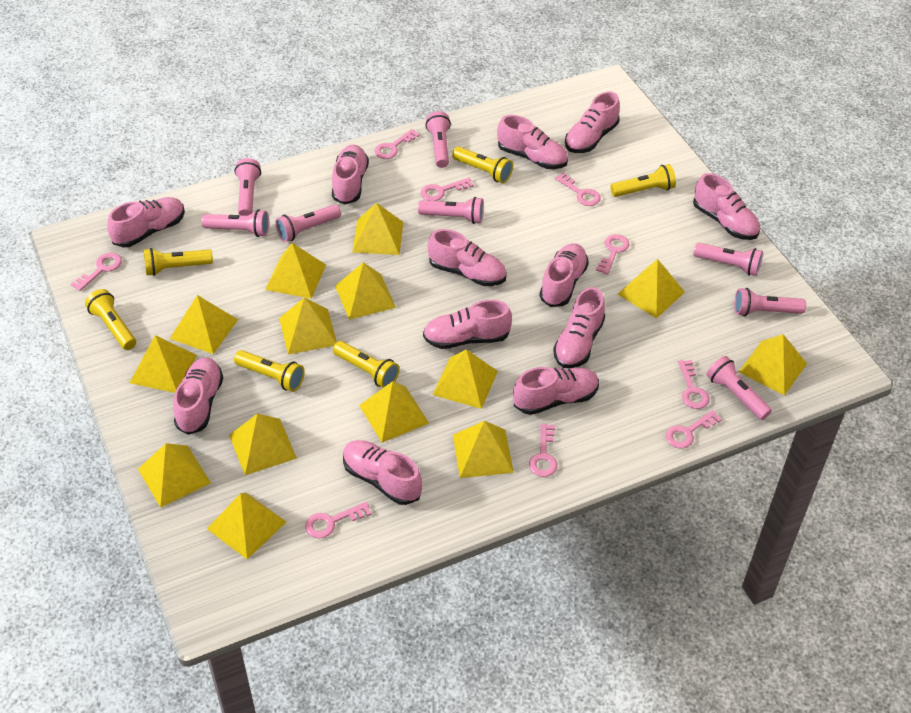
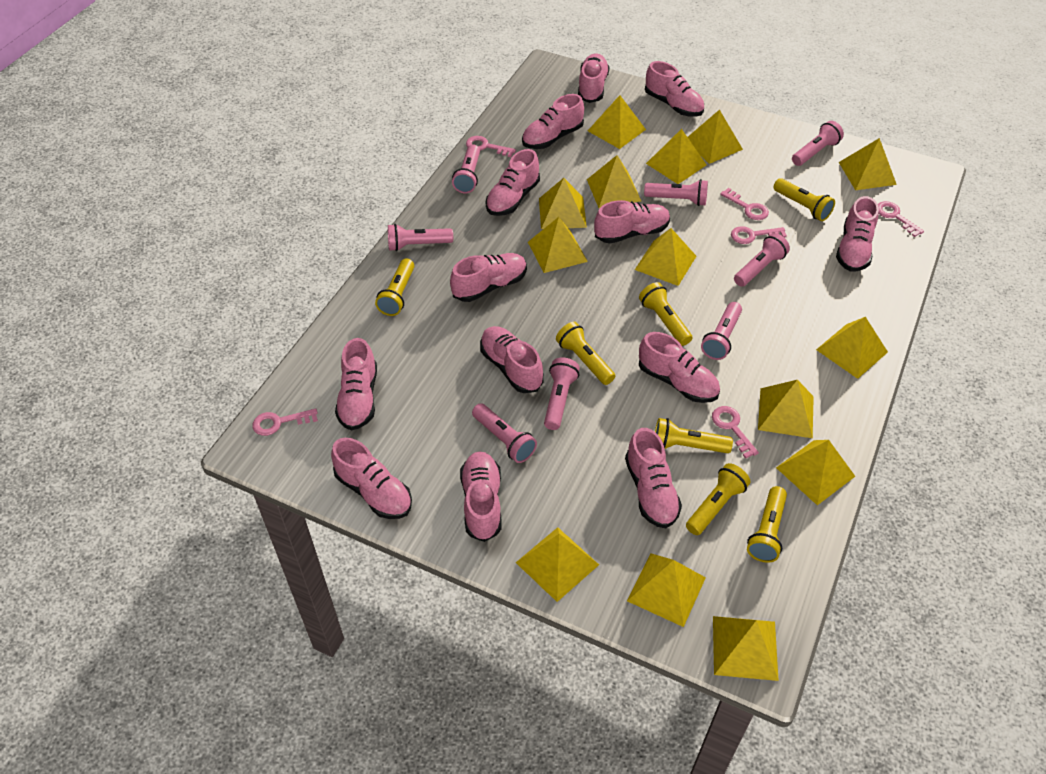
pink key: 9 -> 6
pink shoe: 12 -> 13
yellow flashlight: 6 -> 7

